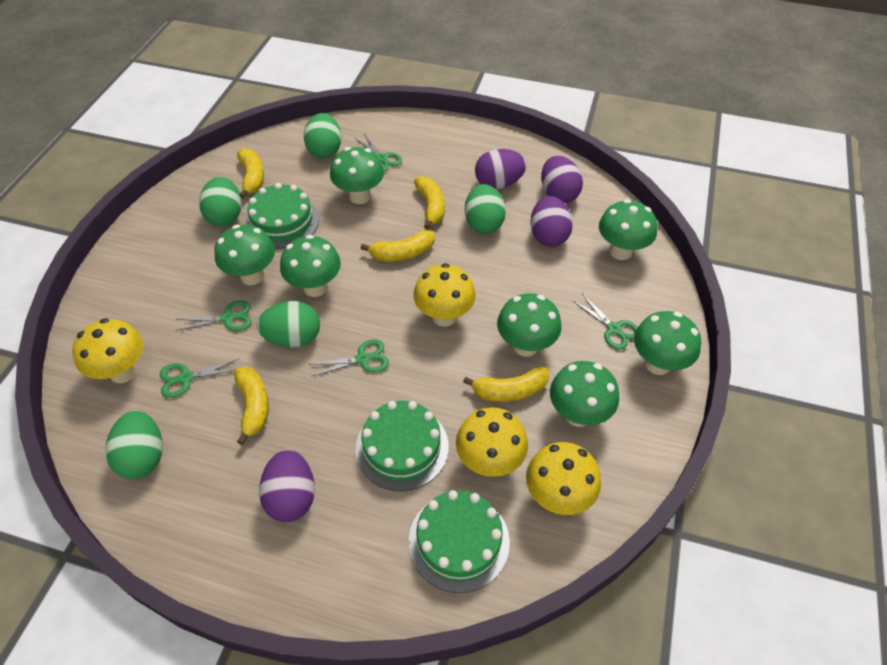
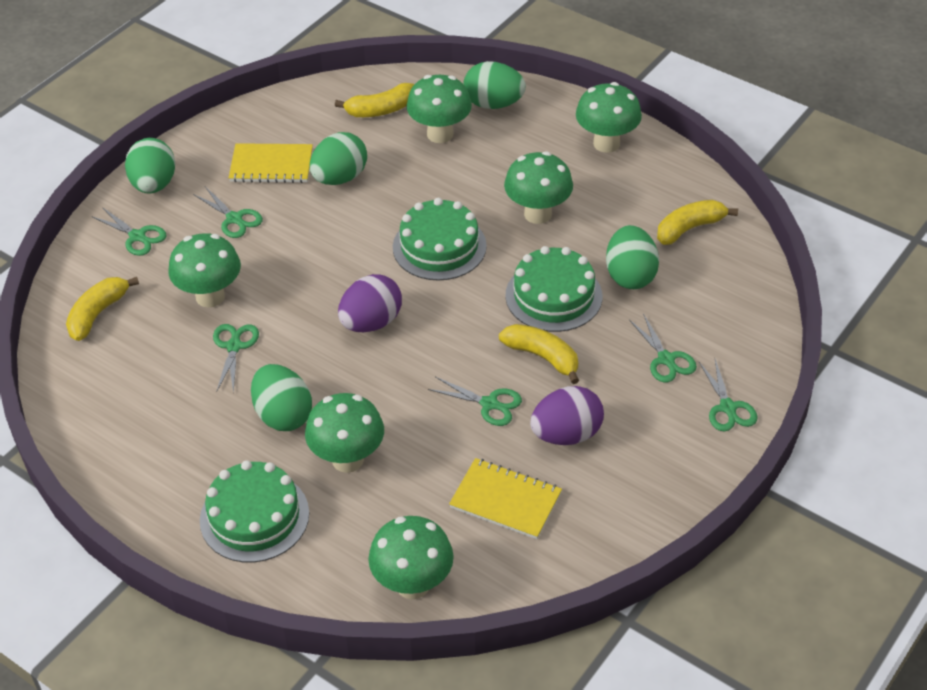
green mushroom: 7 -> 6
green scissors: 5 -> 6
purple egg: 4 -> 2
yellow banana: 5 -> 4
yellow mushroom: 4 -> 0
yellow notebook: 0 -> 2

